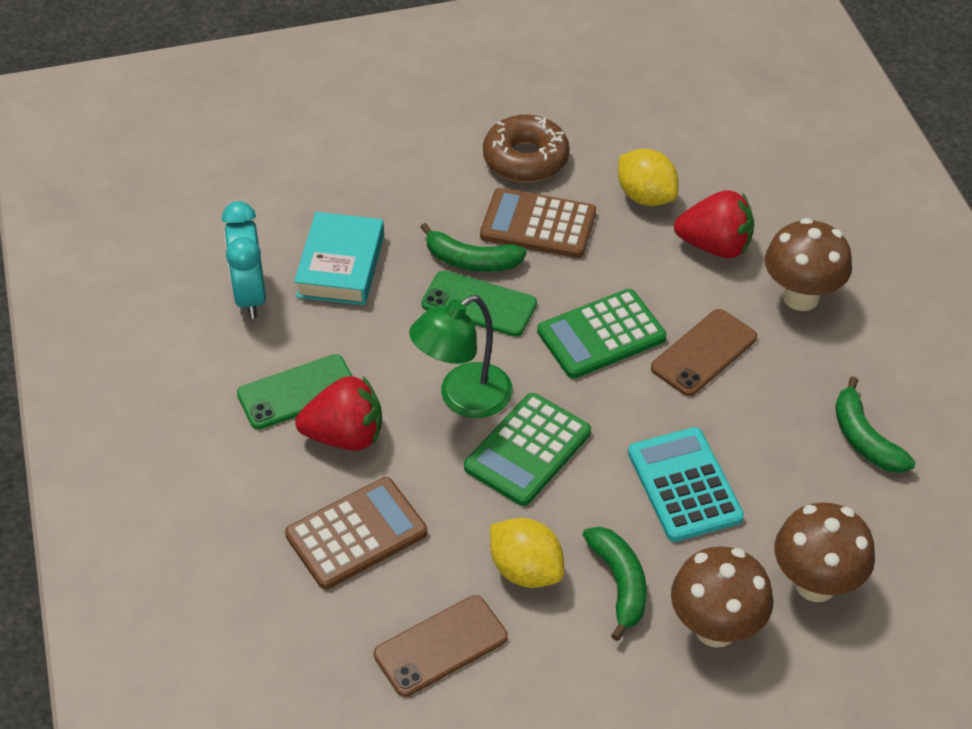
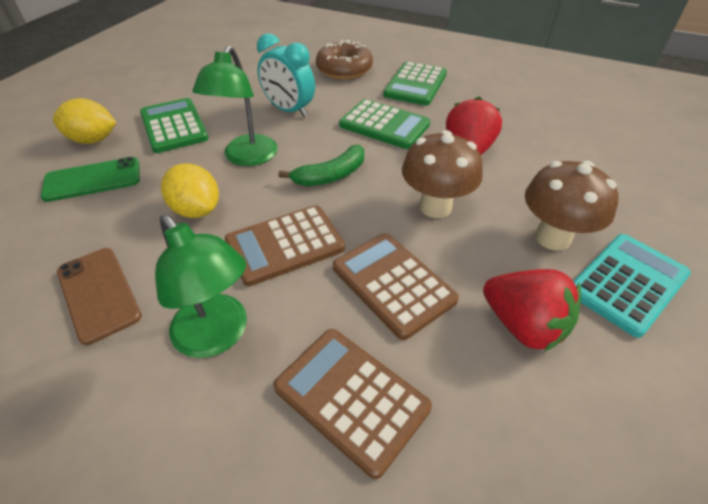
brown calculator: 2 -> 3
brown mushroom: 3 -> 2
brown phone: 2 -> 1
green banana: 3 -> 1
green calculator: 2 -> 3
green lamp: 1 -> 2
green phone: 2 -> 1
turquoise book: 1 -> 0

